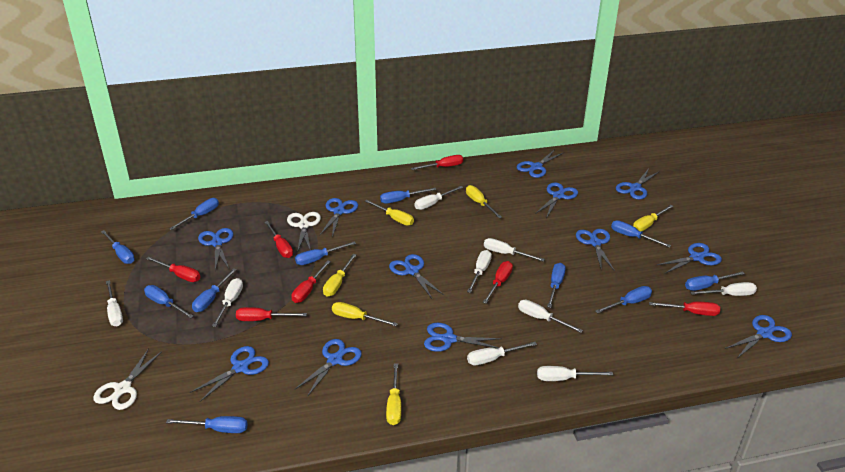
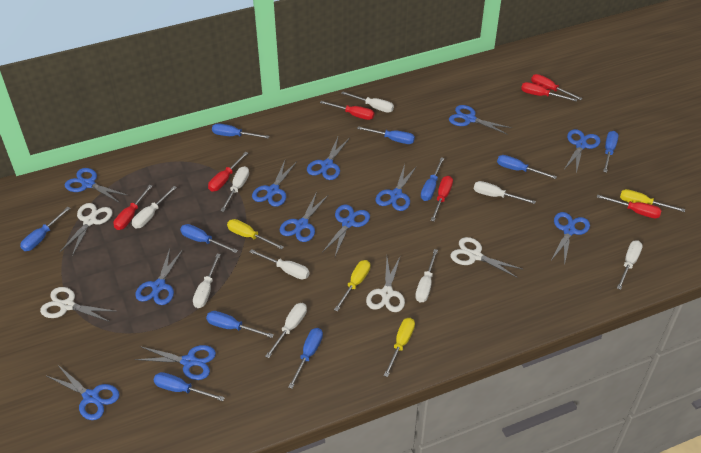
blue screwdriver: 11 -> 10
white scissors: 2 -> 4
yellow screwdriver: 6 -> 4

